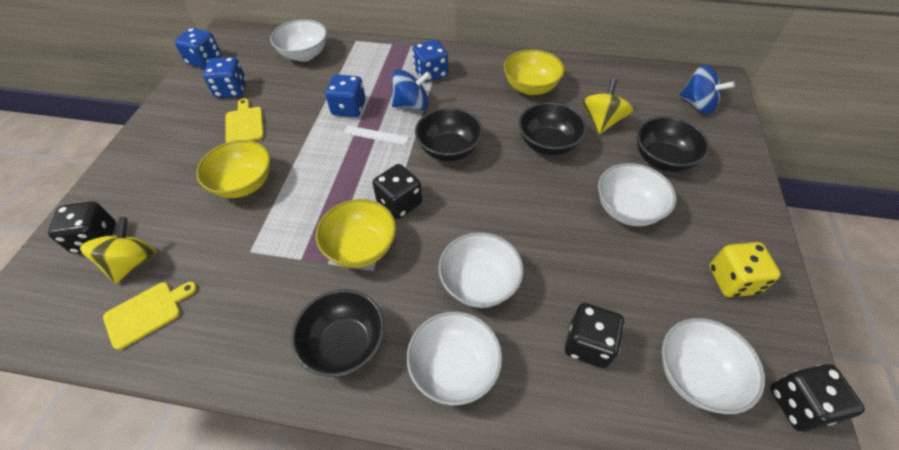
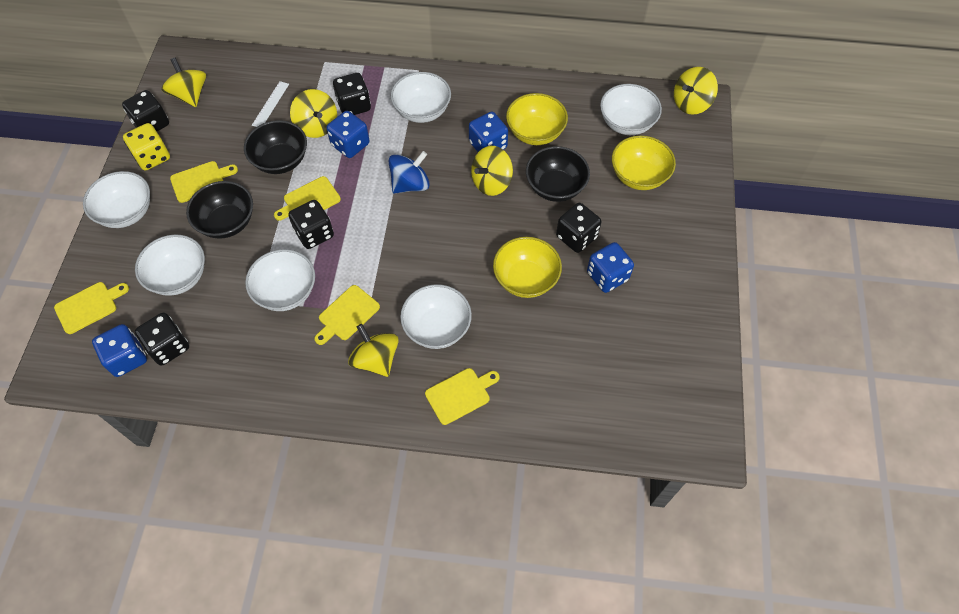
black bowl: 4 -> 3
black dice: 4 -> 5
blue spinning top: 2 -> 1
white bowl: 5 -> 6
yellow cutting board: 2 -> 5
yellow spinning top: 2 -> 5

